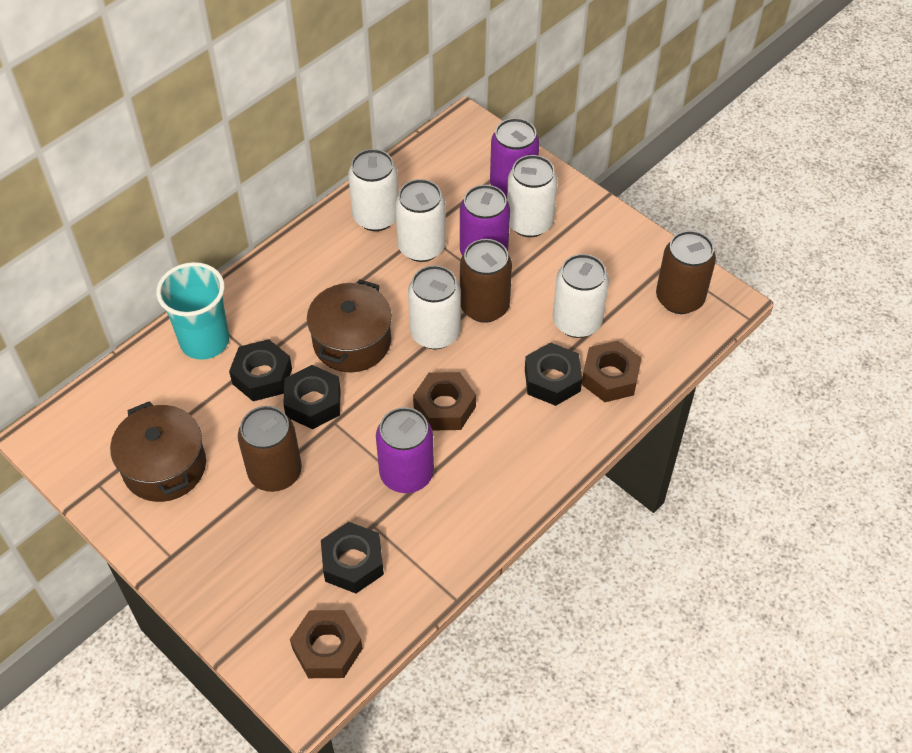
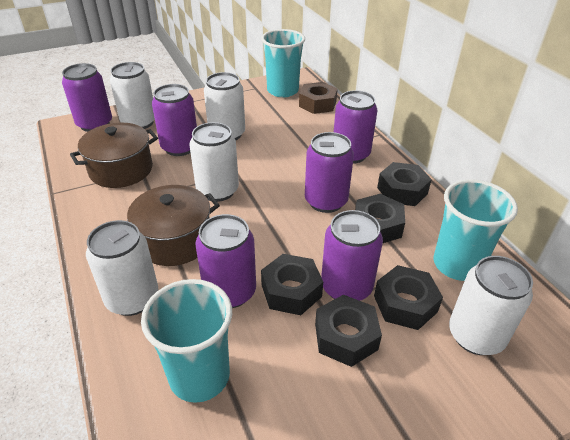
black nut: 4 -> 5
brown can: 3 -> 0
brown nut: 3 -> 1
purple can: 3 -> 6
turquoise cup: 1 -> 3

